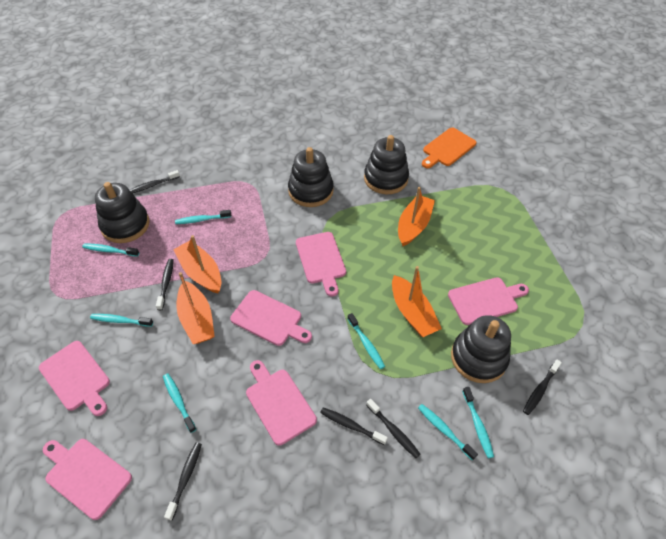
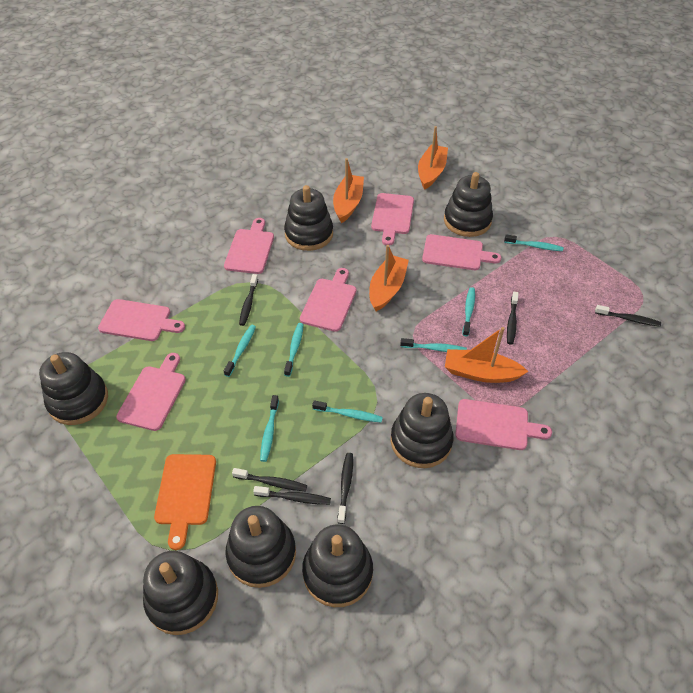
black stacking toy: 4 -> 7
pink cutting board: 6 -> 7

